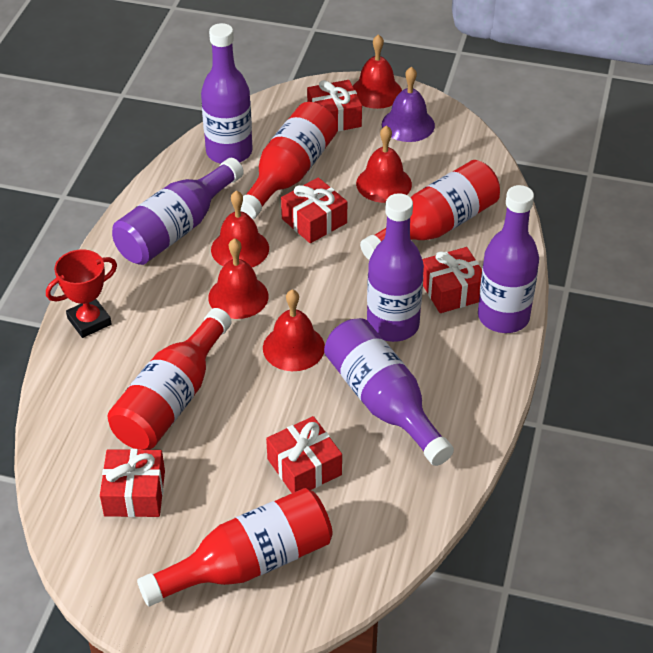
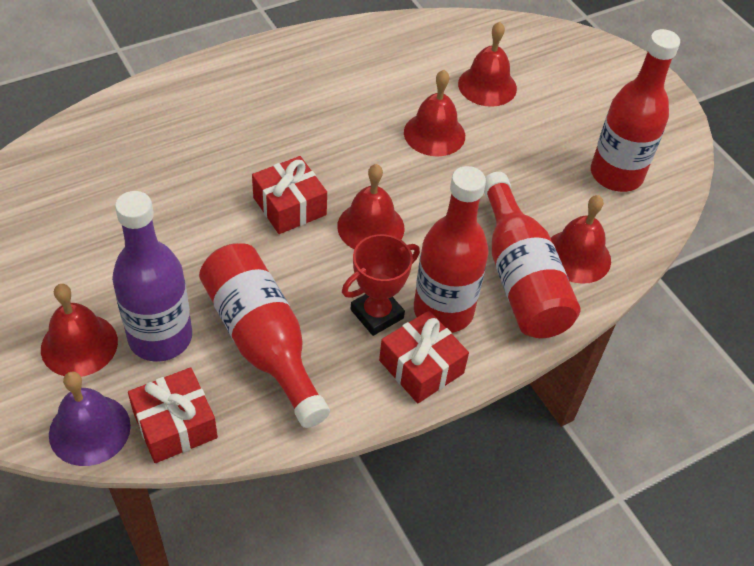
purple bottle: 5 -> 1
red gift: 5 -> 3

